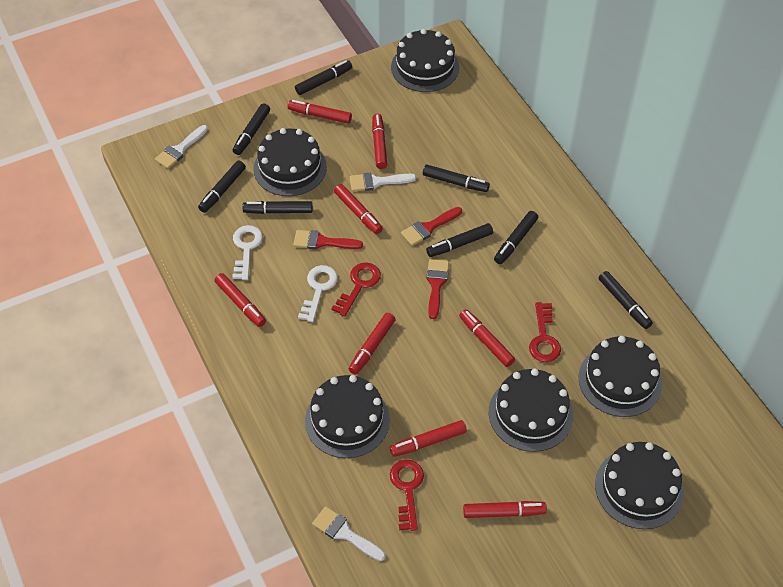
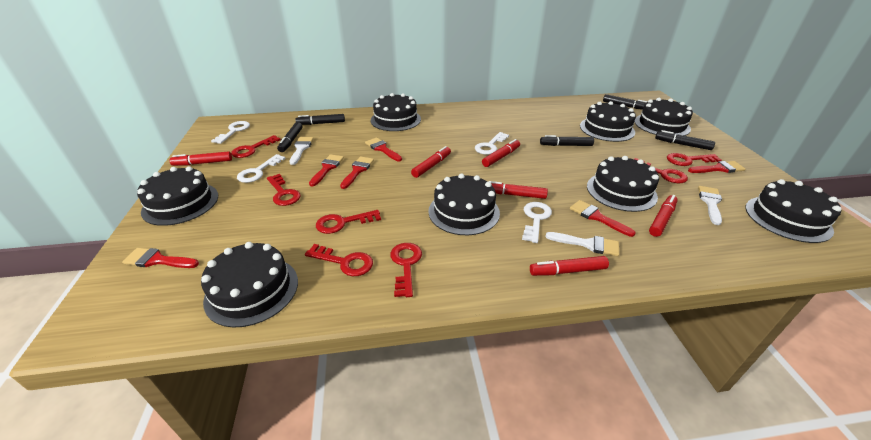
black cake: 6 -> 8
black marker: 8 -> 5
red brush: 3 -> 6
red key: 3 -> 7
red marker: 8 -> 6
white key: 2 -> 4

